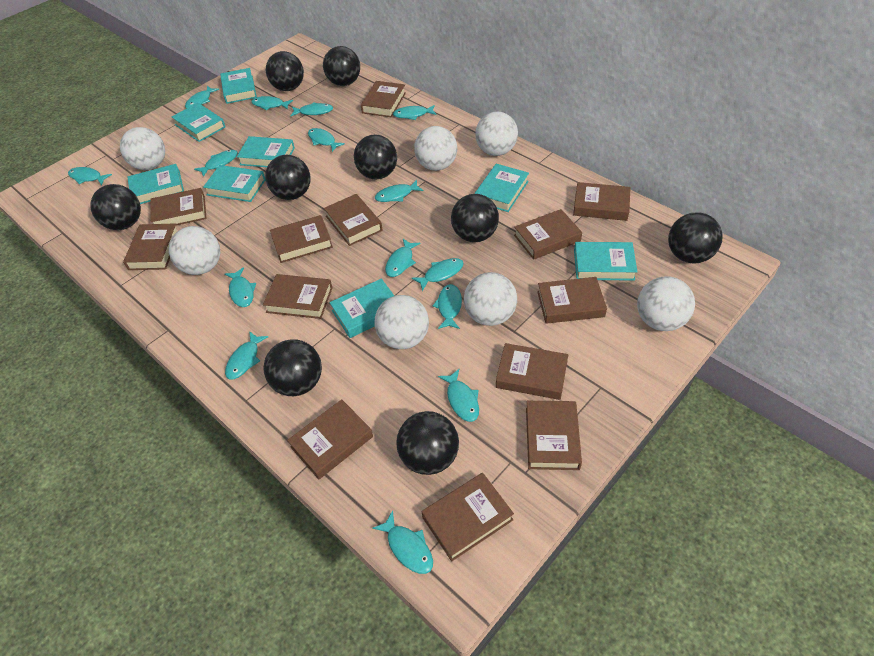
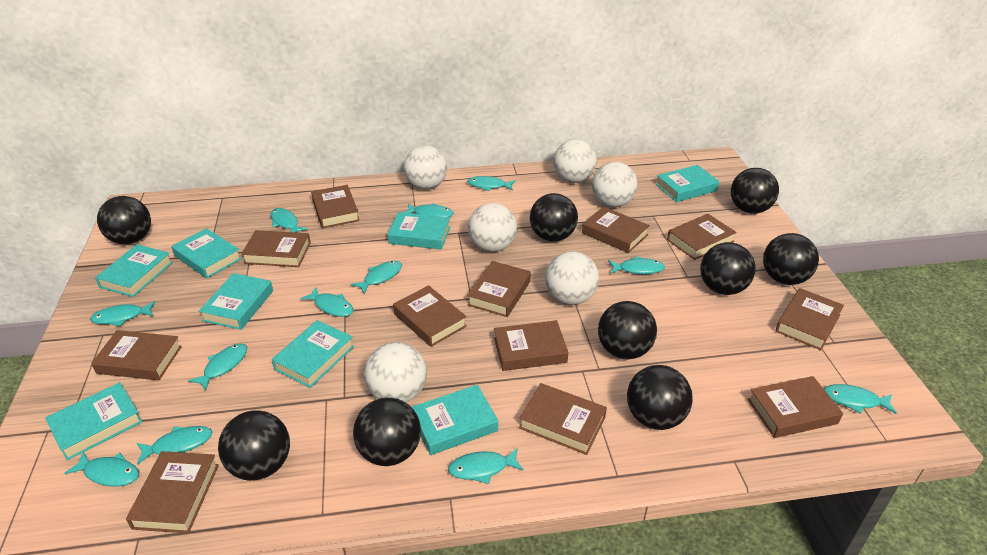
brown book: 13 -> 12
turquoise fish: 15 -> 12
white ball: 7 -> 6

